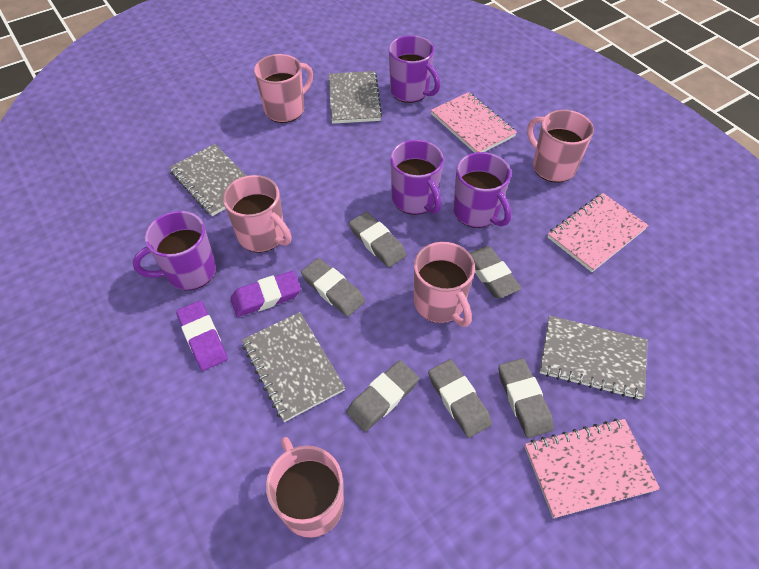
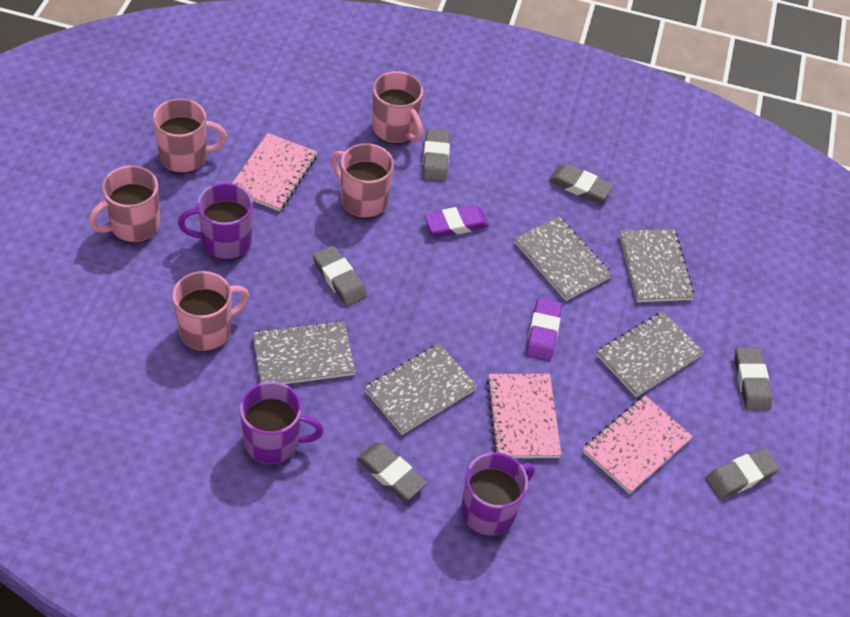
grey notebook: 4 -> 5
purple mug: 4 -> 3

